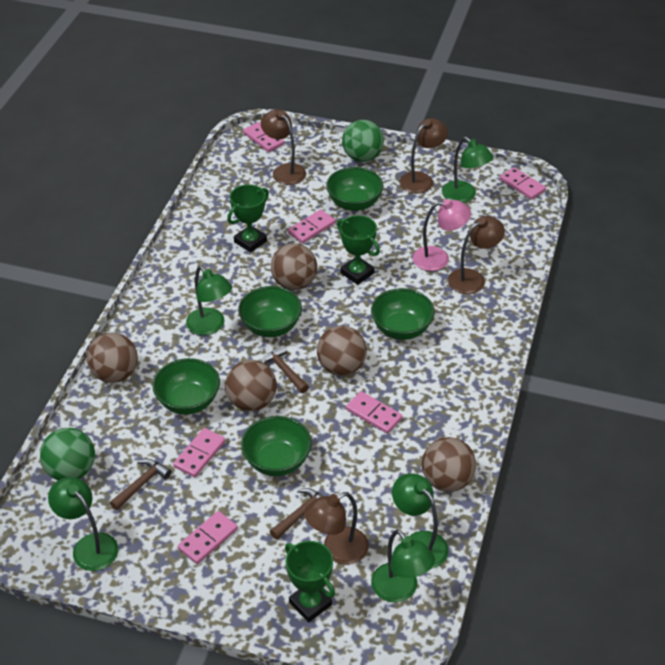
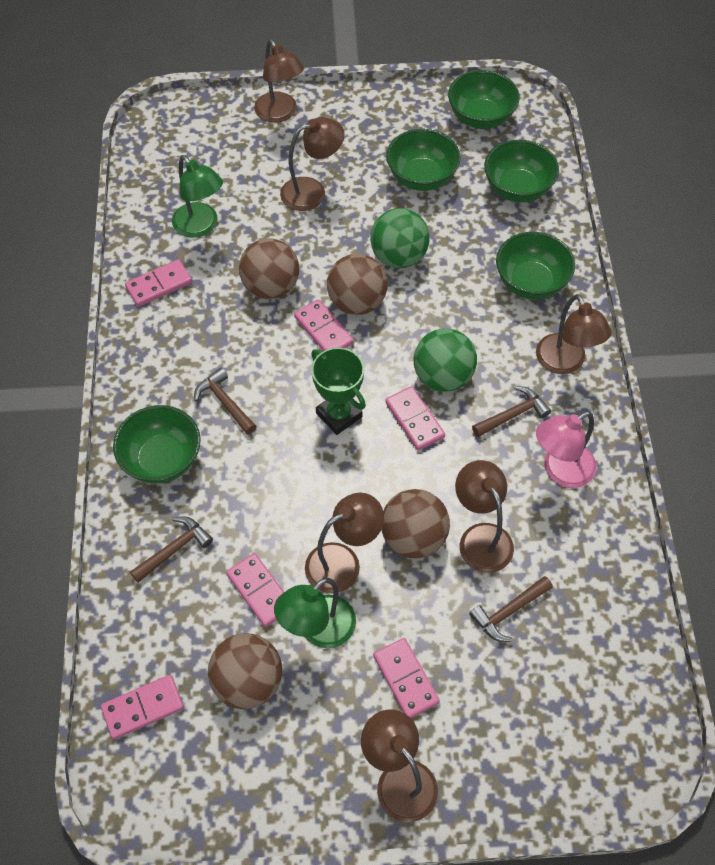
brown ball: 5 -> 4
brown hammer: 3 -> 4
brown lamp: 4 -> 6
green lamp: 5 -> 2
green trophy: 3 -> 1

